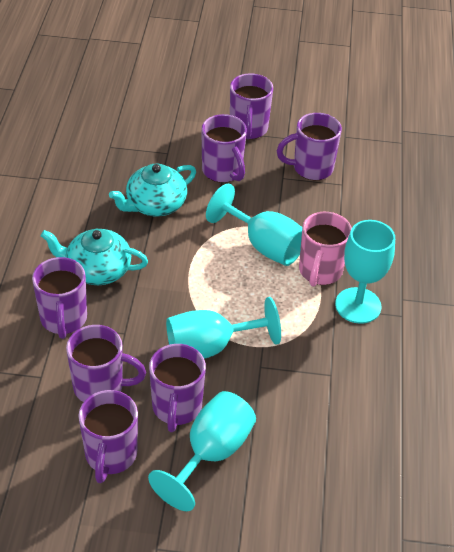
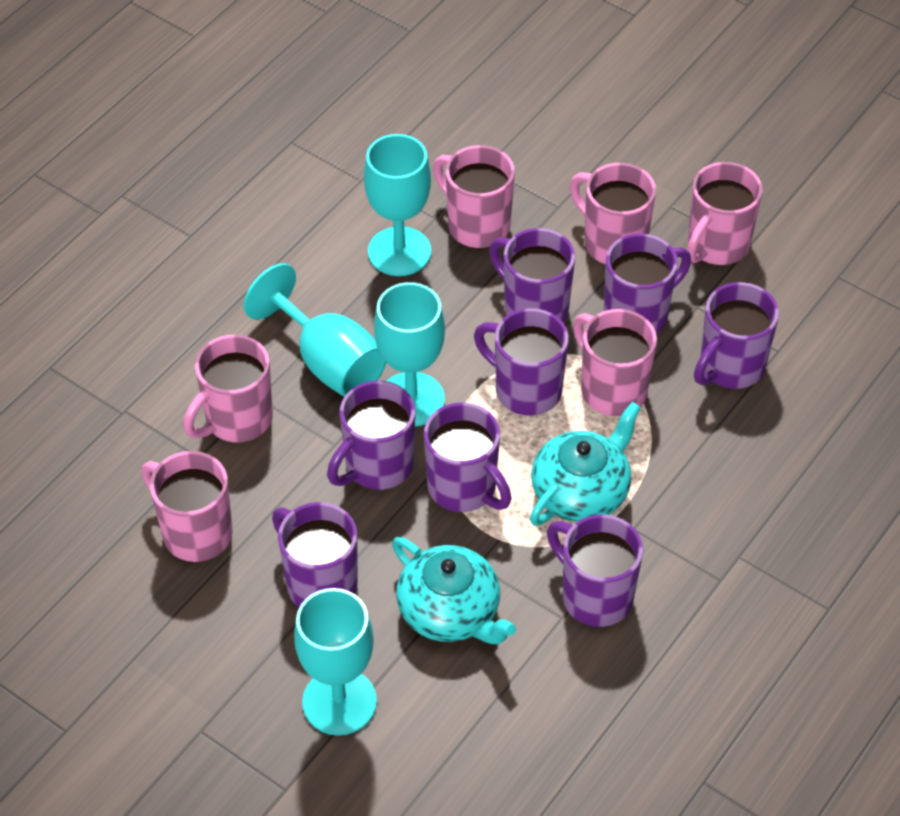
pink mug: 1 -> 6
purple mug: 7 -> 8

